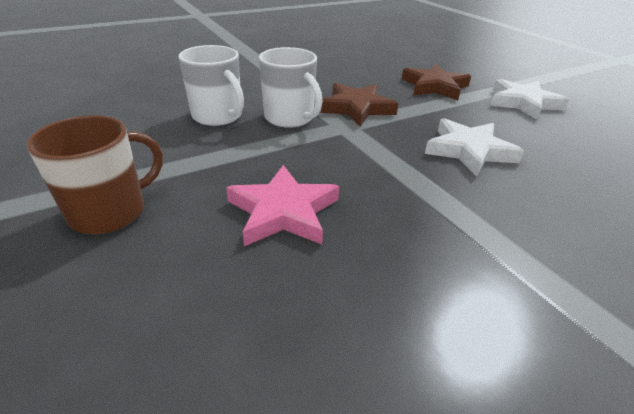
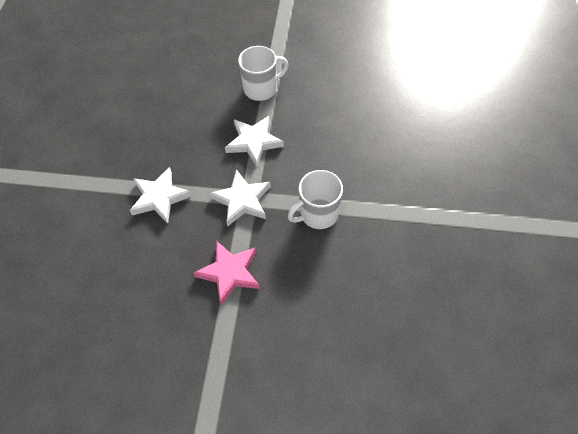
brown mug: 1 -> 0
brown star: 2 -> 0
white star: 2 -> 3

